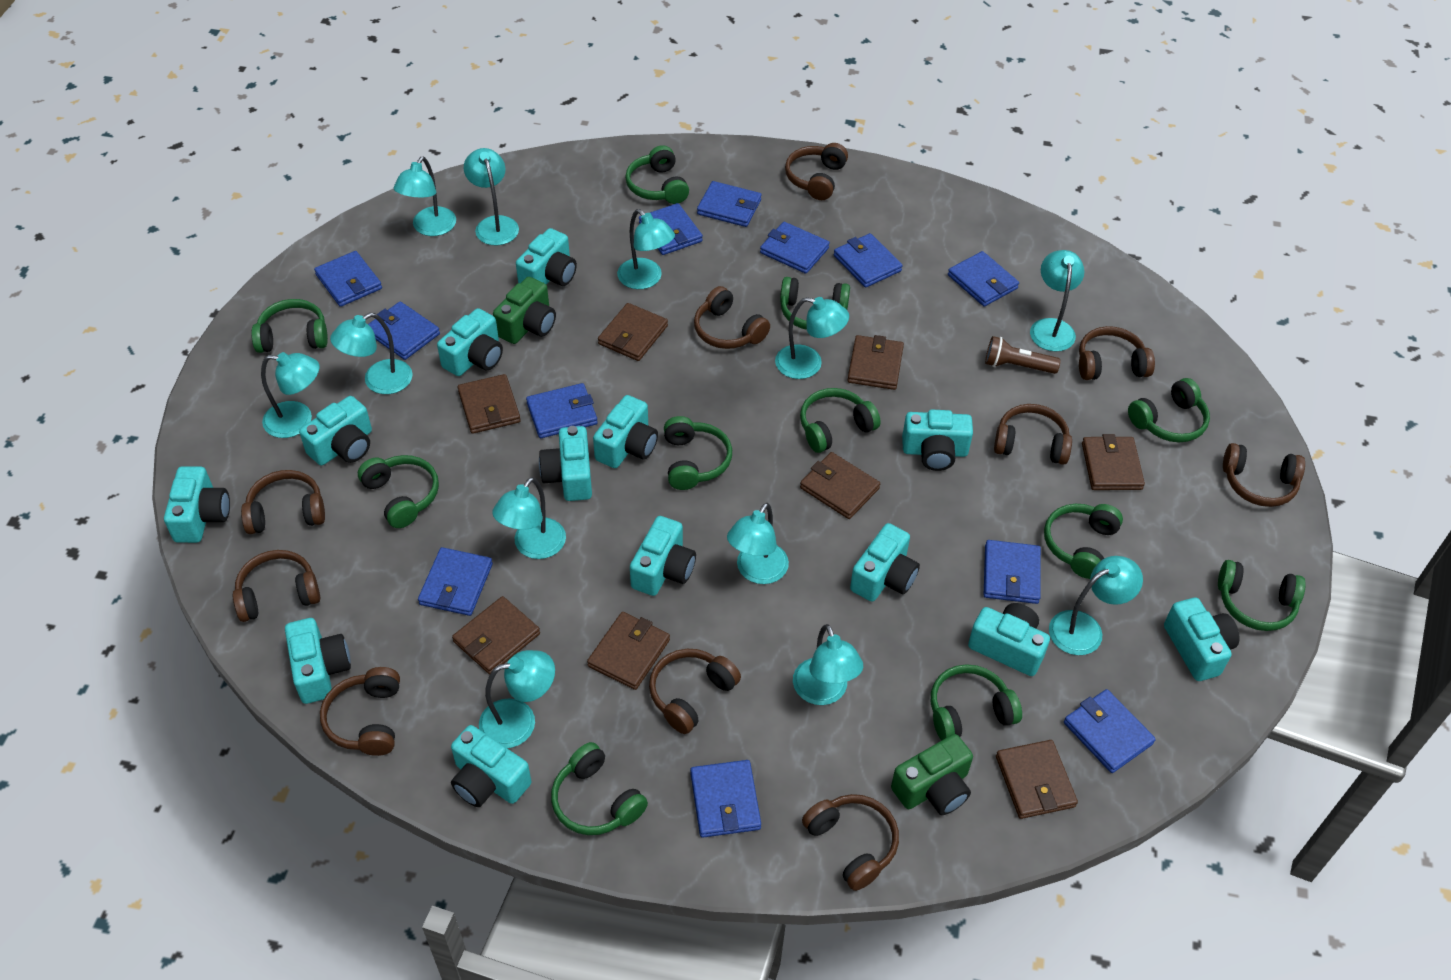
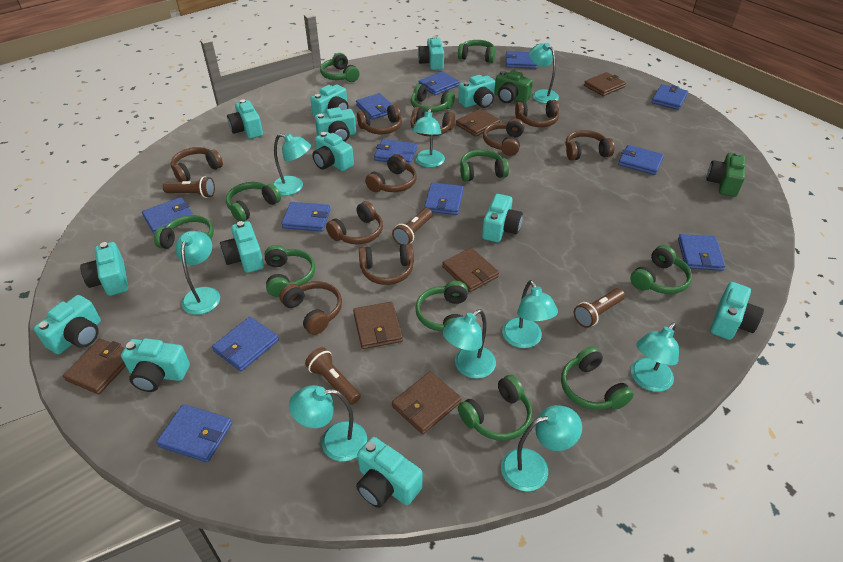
brown flashlight: 1 -> 4
brown wallet: 8 -> 6
turquoise lamp: 12 -> 9

